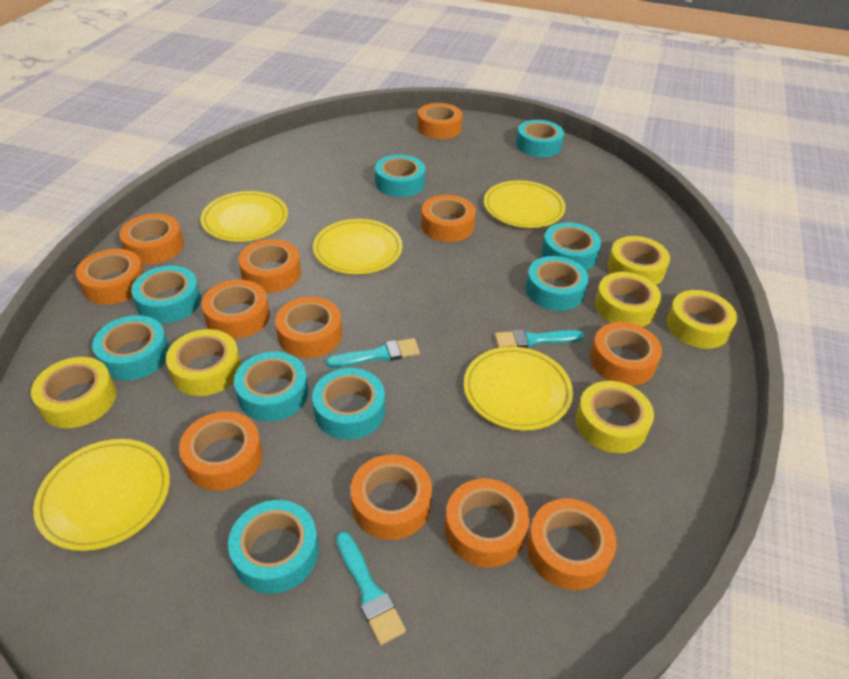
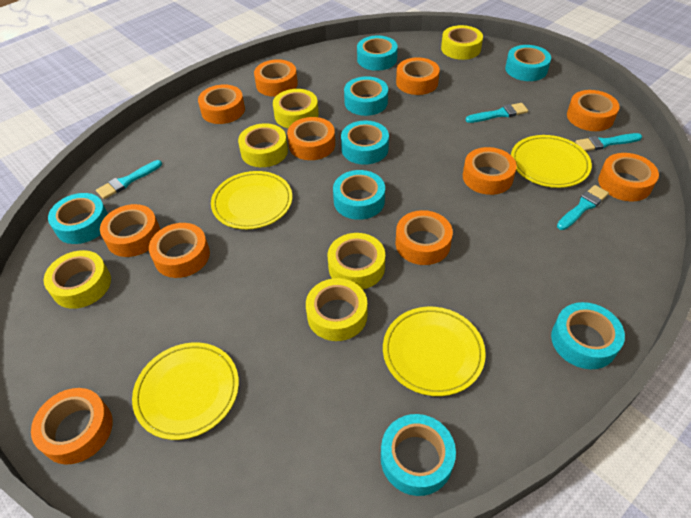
orange tape: 12 -> 11
turquoise brush: 3 -> 4
turquoise tape: 9 -> 8
yellow plate: 5 -> 4

